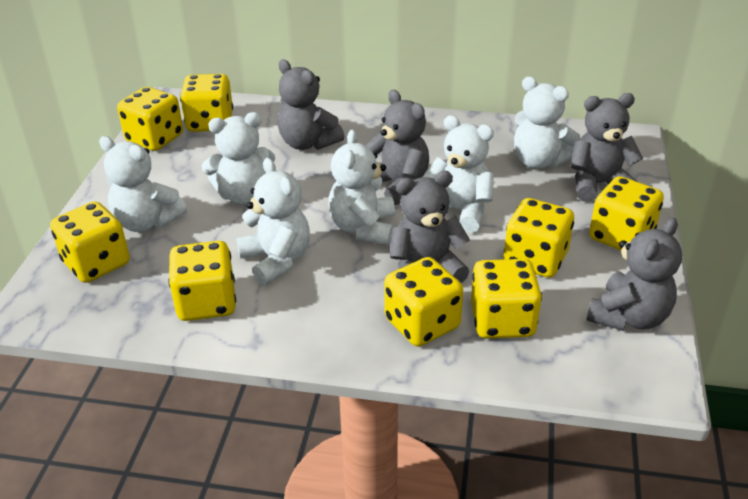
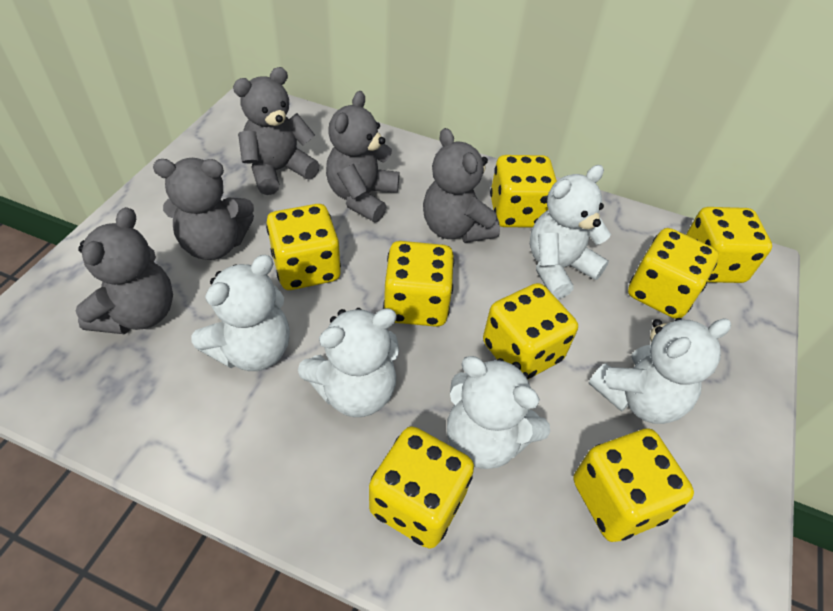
white teddy bear: 6 -> 5

